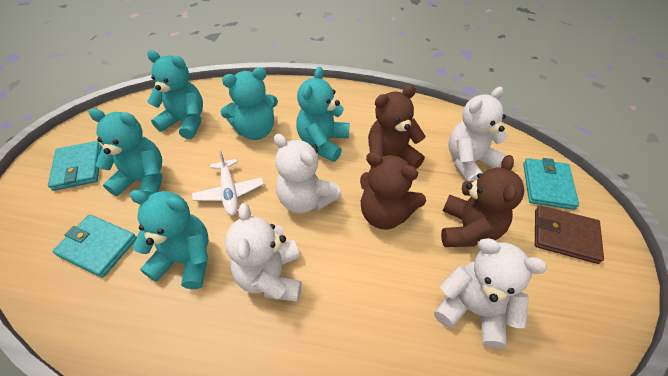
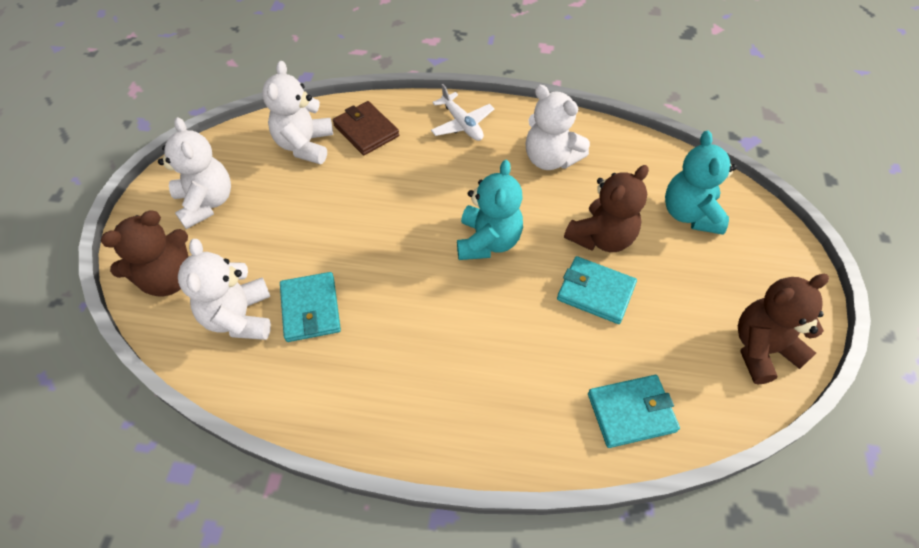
turquoise teddy bear: 5 -> 2

